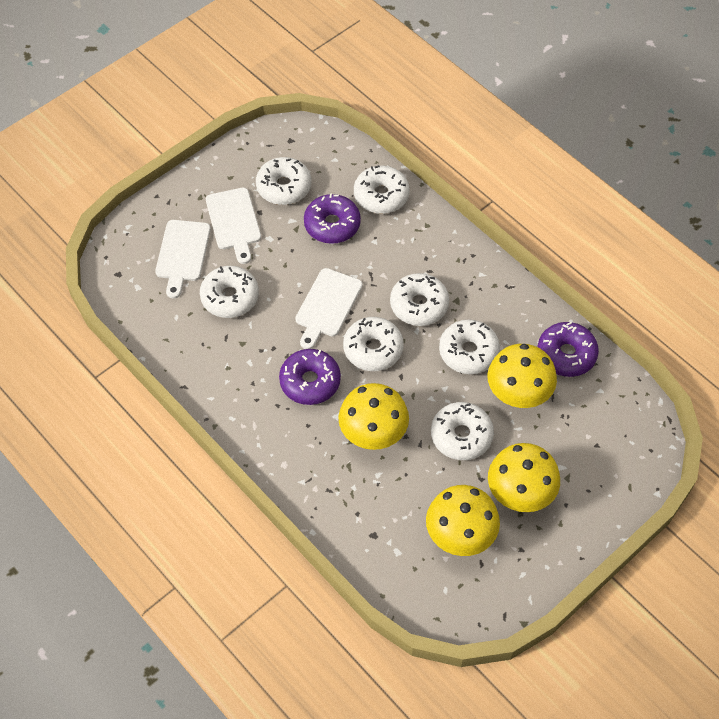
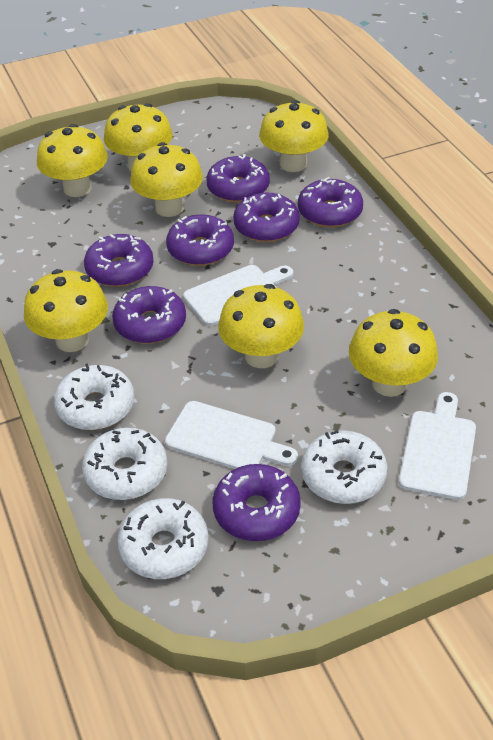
purple donut: 3 -> 7
white donut: 7 -> 4
yellow mushroom: 4 -> 7

